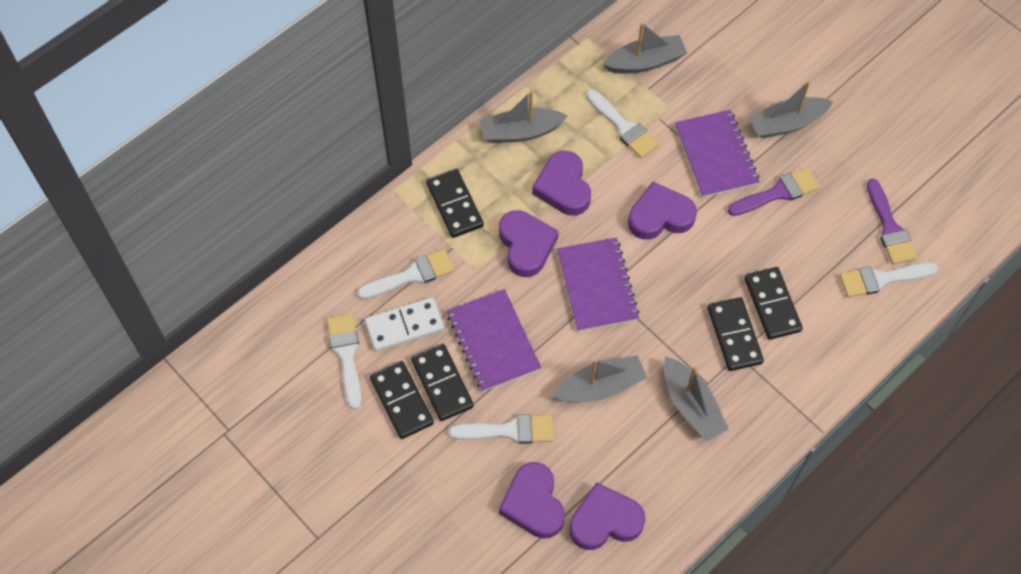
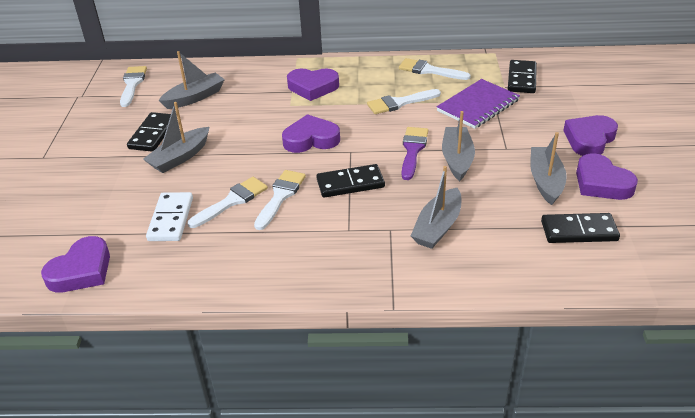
black domino: 5 -> 4
purple brush: 2 -> 1
purple notebook: 3 -> 1

